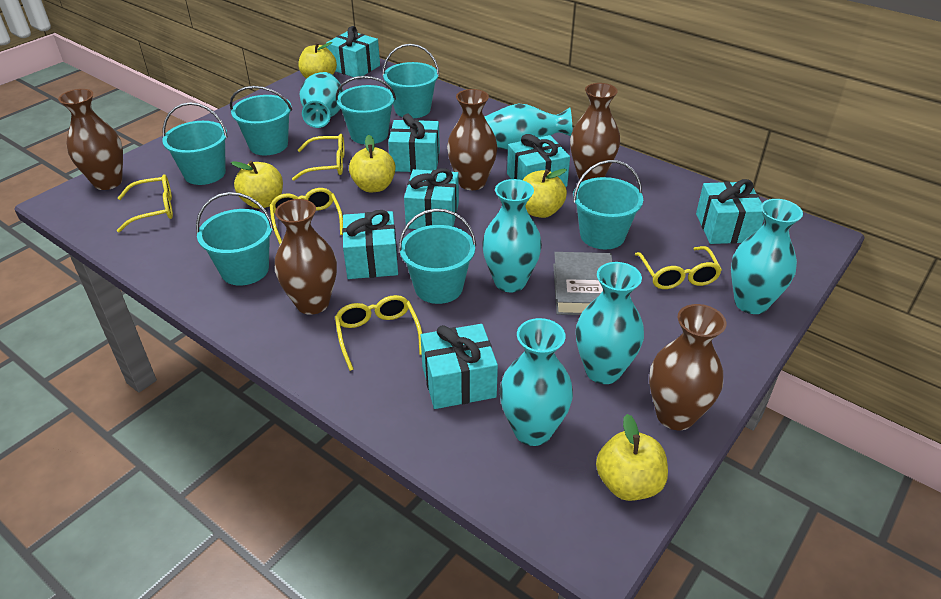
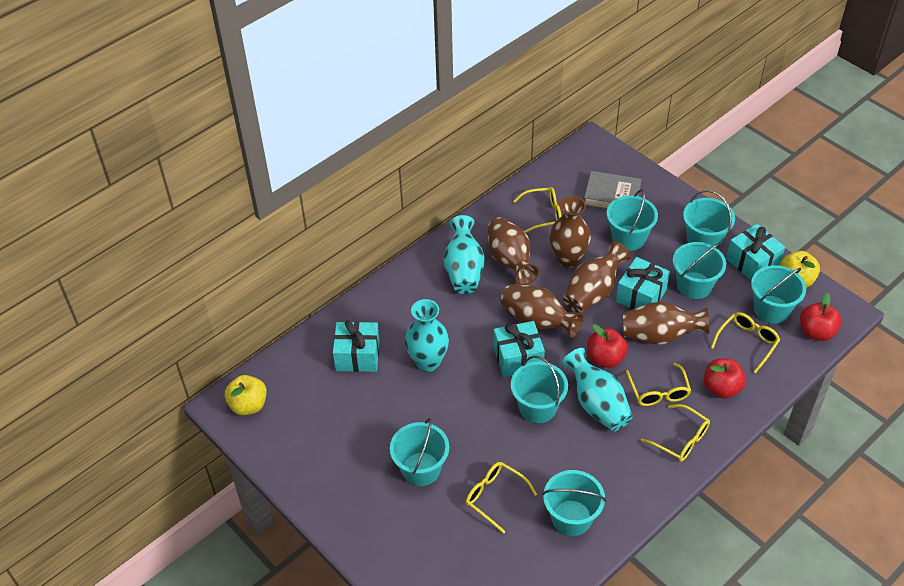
red apple: 0 -> 3
turquoise gift: 7 -> 4
turquoise vase: 6 -> 3
yellow apple: 5 -> 2

